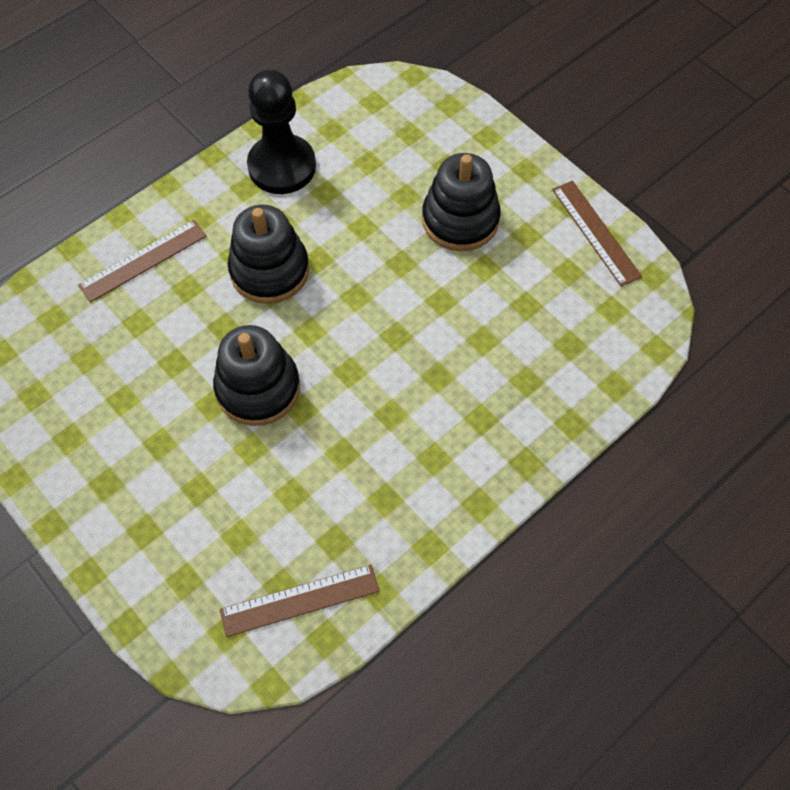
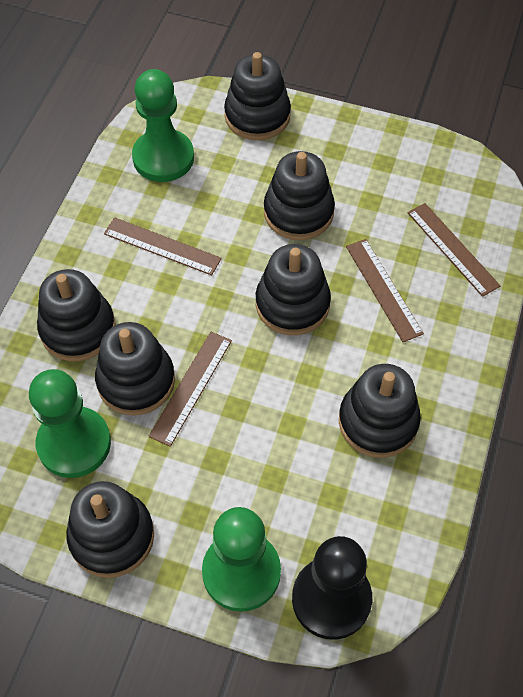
black stacking toy: 3 -> 7
brown ruler: 3 -> 4
green pawn: 0 -> 3

